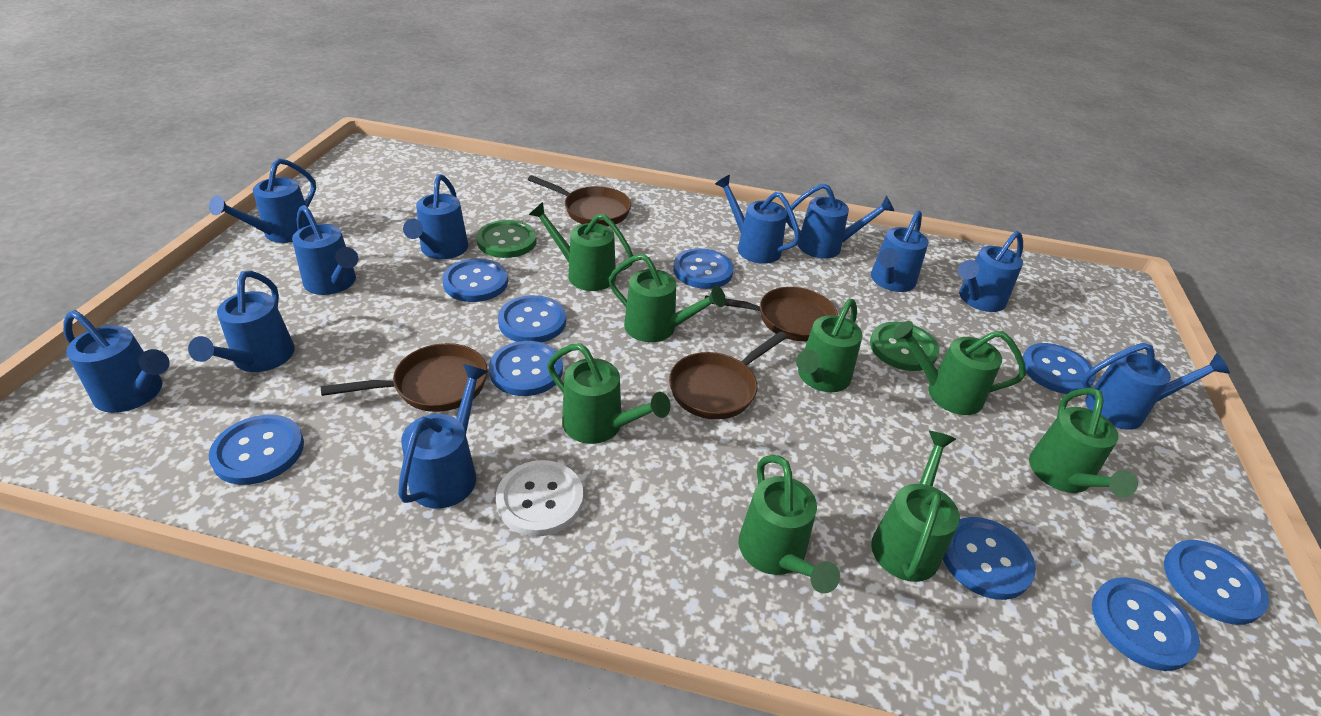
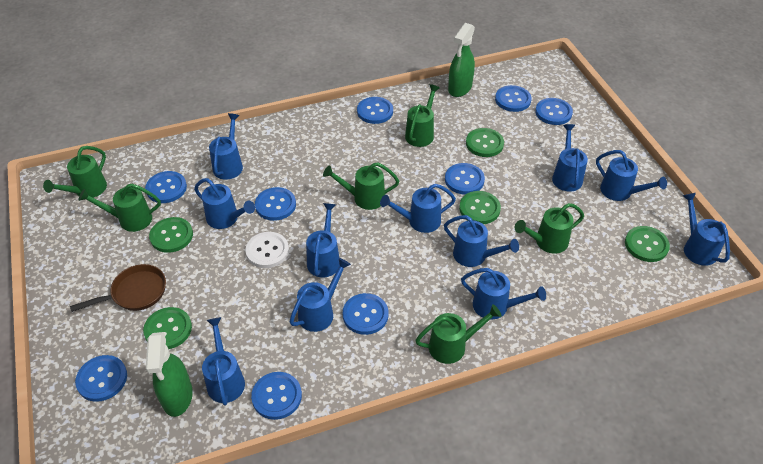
brown pan: 4 -> 1
green button: 2 -> 5
green spray bottle: 0 -> 2
green watering can: 8 -> 6

